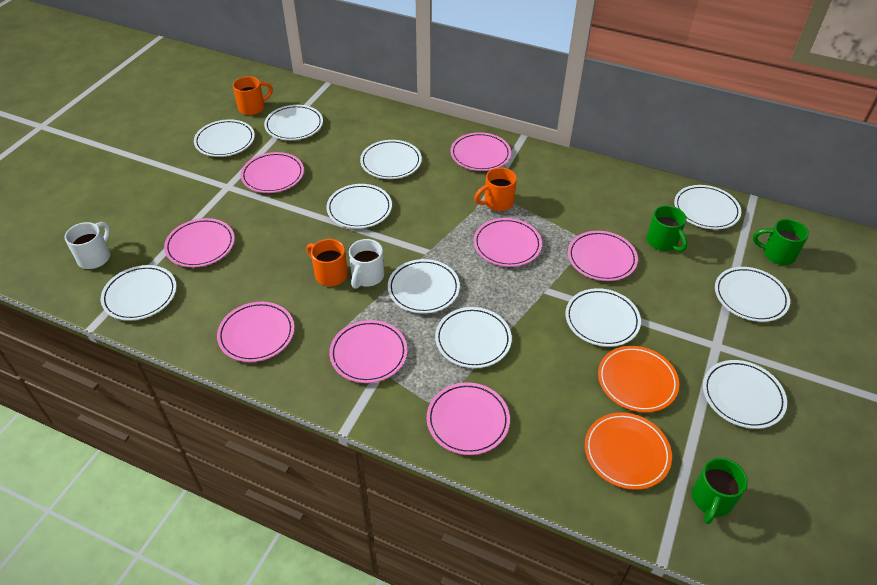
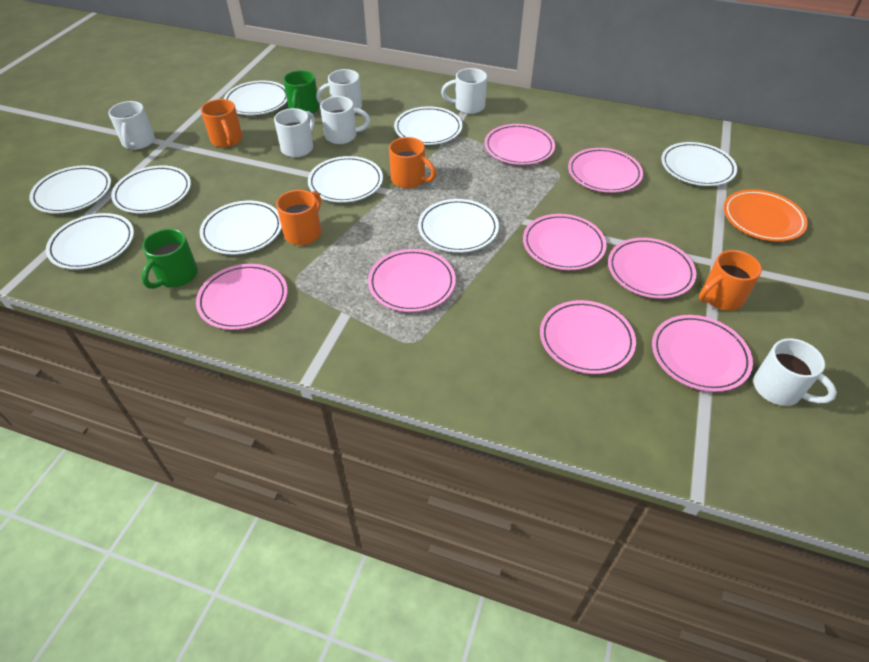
green mug: 3 -> 2
orange mug: 3 -> 4
orange plate: 2 -> 1
white mug: 2 -> 6
white plate: 11 -> 9

